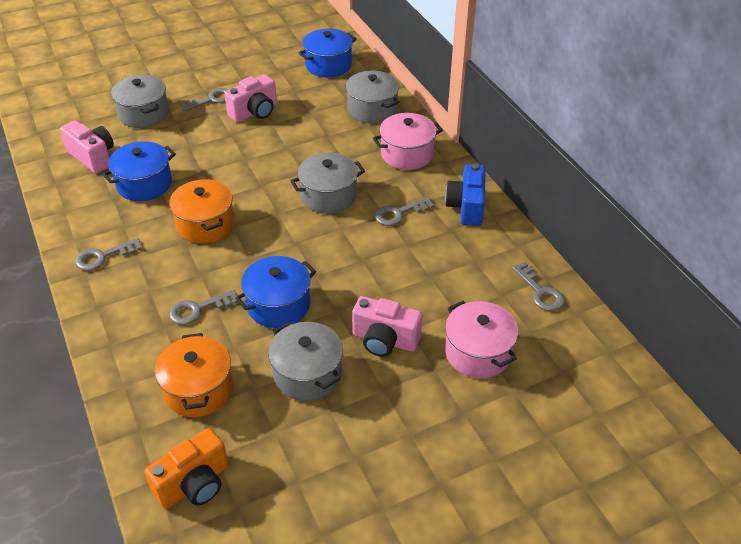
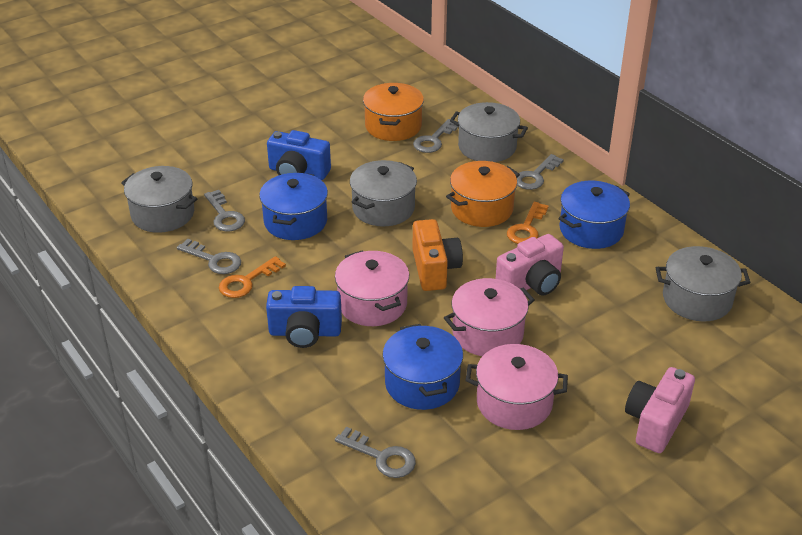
blue camera: 1 -> 2
orange key: 0 -> 2
pink camera: 3 -> 2
pink pot: 2 -> 3

